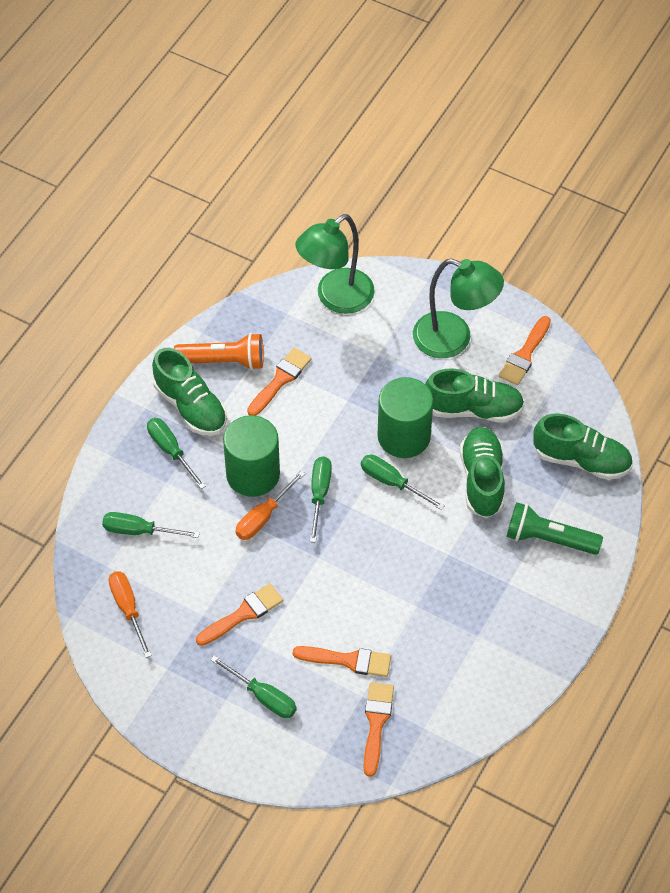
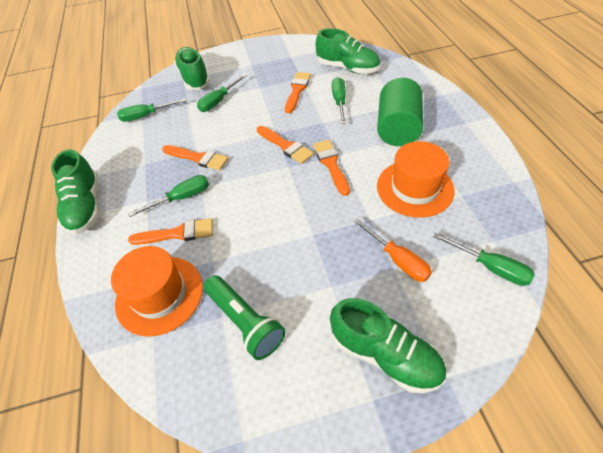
green cylinder: 2 -> 1
green lamp: 2 -> 0
orange flashlight: 1 -> 0
orange hat: 0 -> 2
orange screwdriver: 2 -> 1

